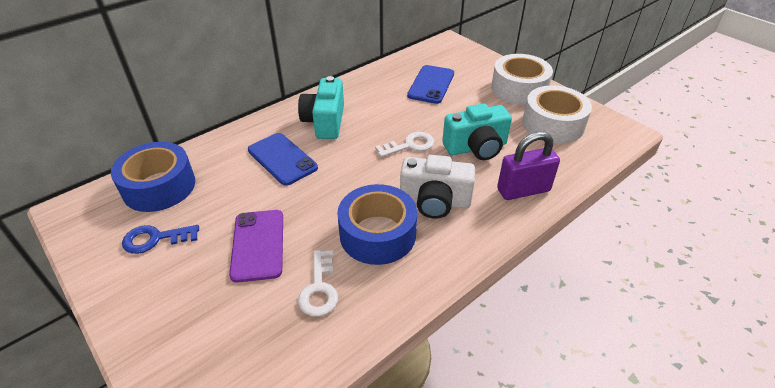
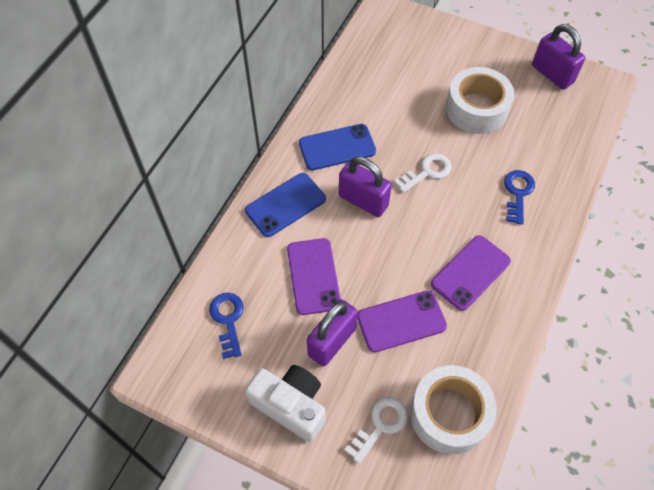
blue key: 1 -> 2
blue tape: 2 -> 0
purple padlock: 1 -> 3
purple phone: 1 -> 3
turquoise camera: 2 -> 0

